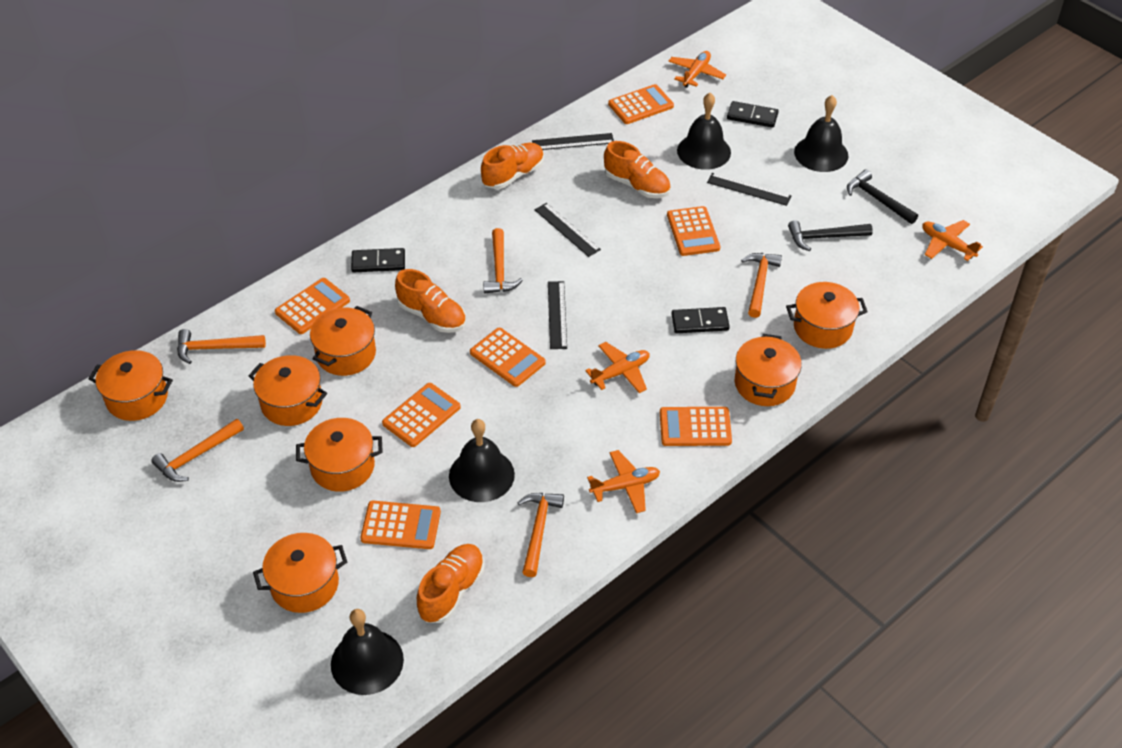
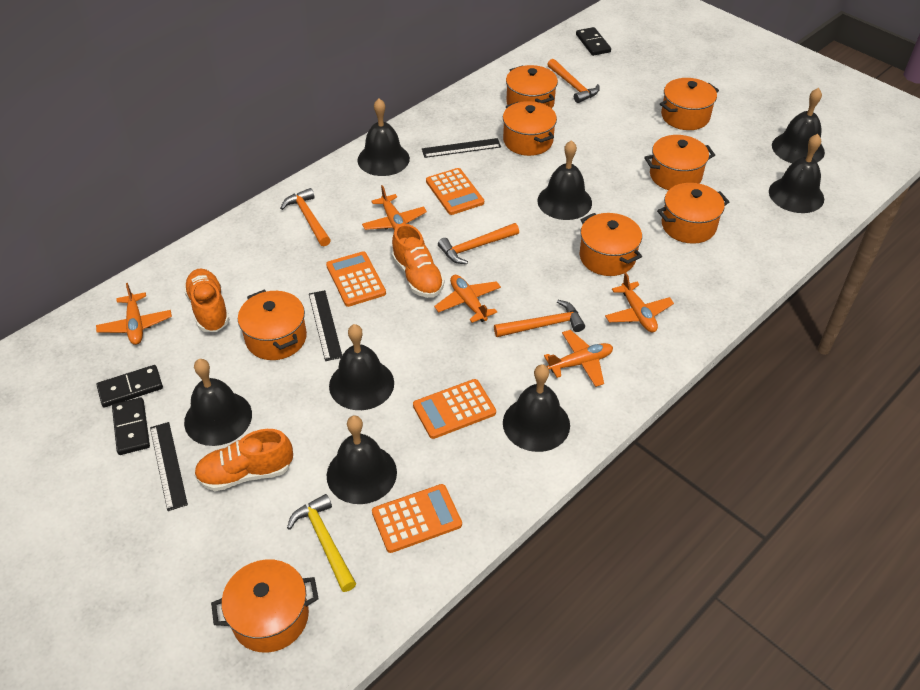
black bell: 4 -> 8
black hammer: 2 -> 0
black ruler: 4 -> 3
orange calculator: 7 -> 4
orange hammer: 5 -> 4
orange plane: 4 -> 5
orange pot: 7 -> 8
orange shoe: 4 -> 3
yellow hammer: 0 -> 1

